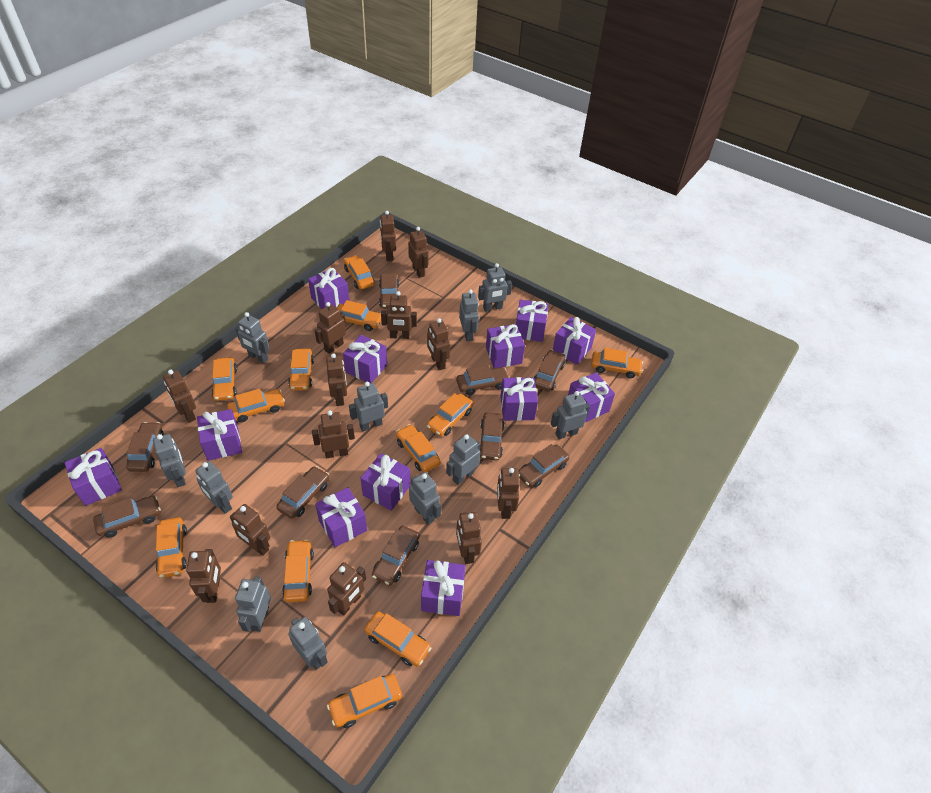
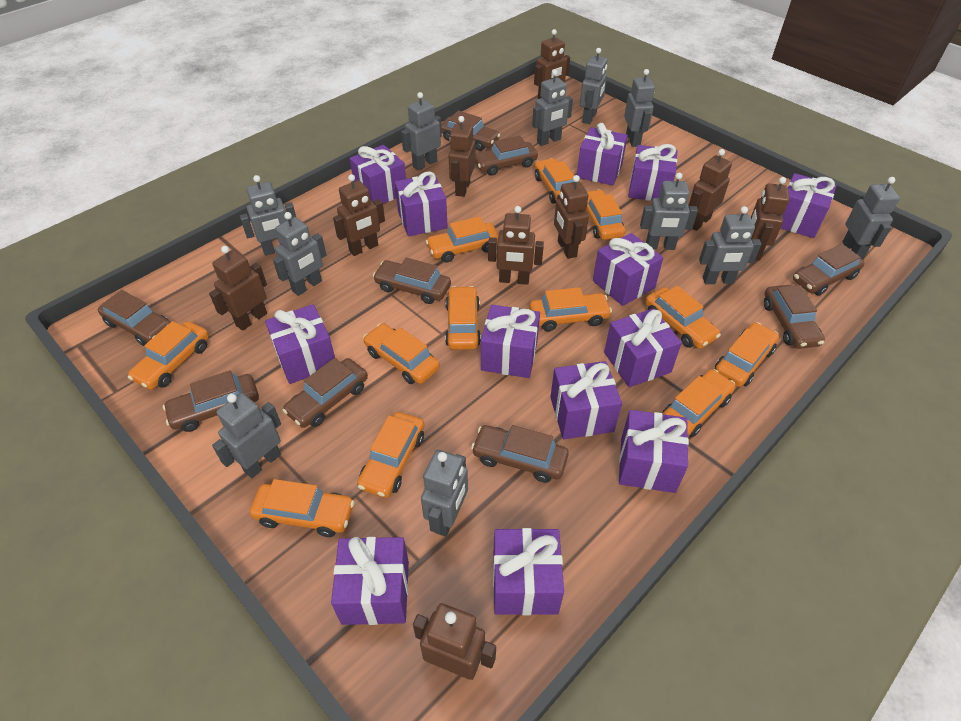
brown robot: 13 -> 9
purple gift: 12 -> 13

